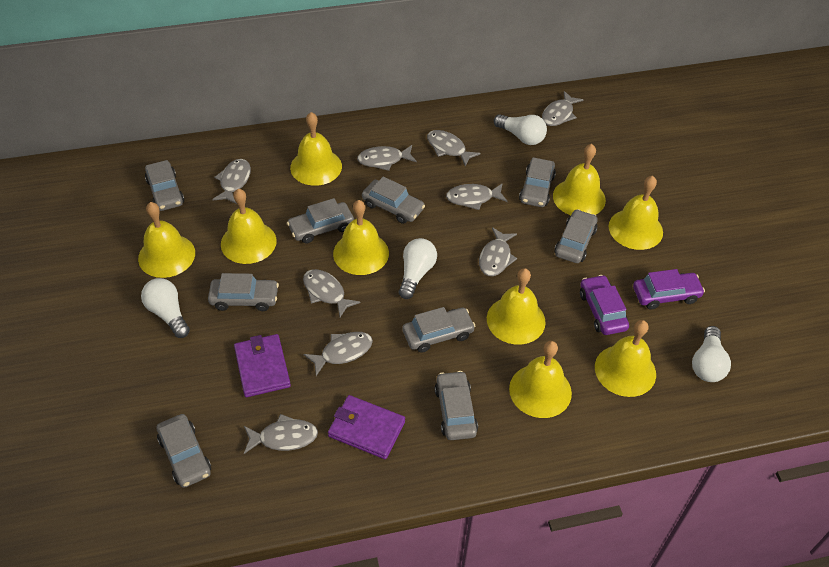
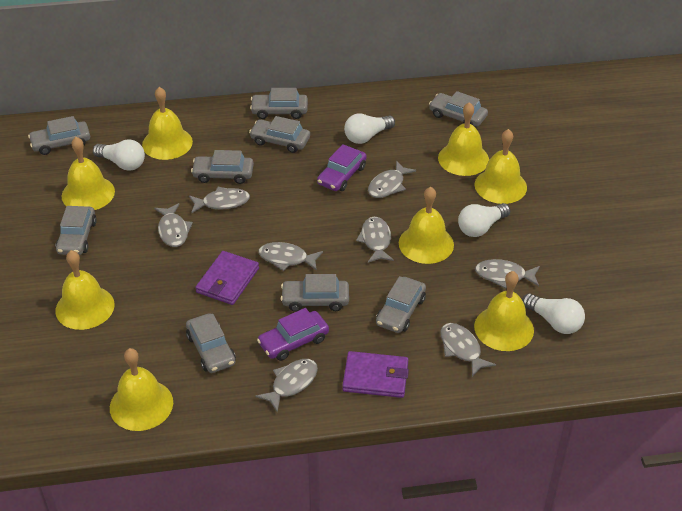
grey fish: 9 -> 8
yellow bell: 9 -> 8

